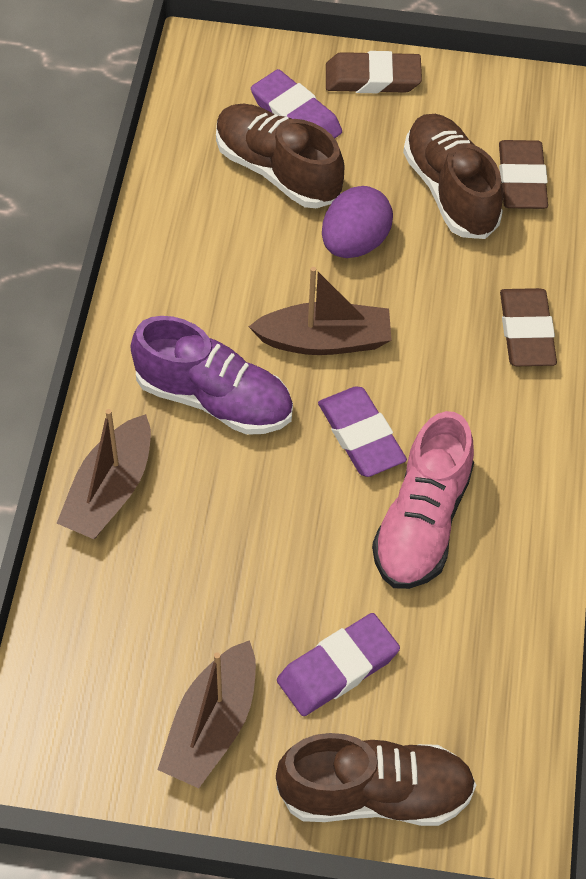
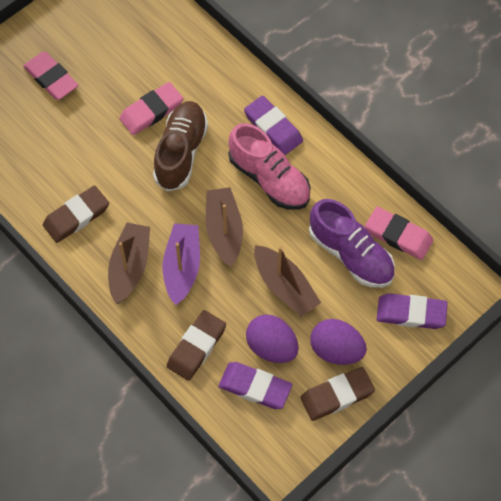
brown shoe: 3 -> 1
pink eraser: 0 -> 3
purple boat: 0 -> 1
purple egg: 1 -> 2

